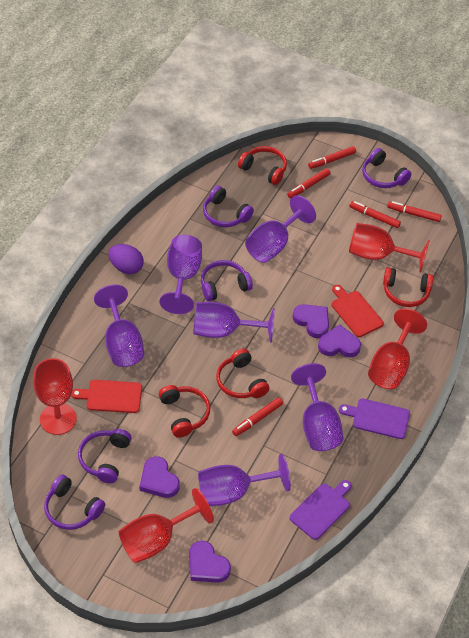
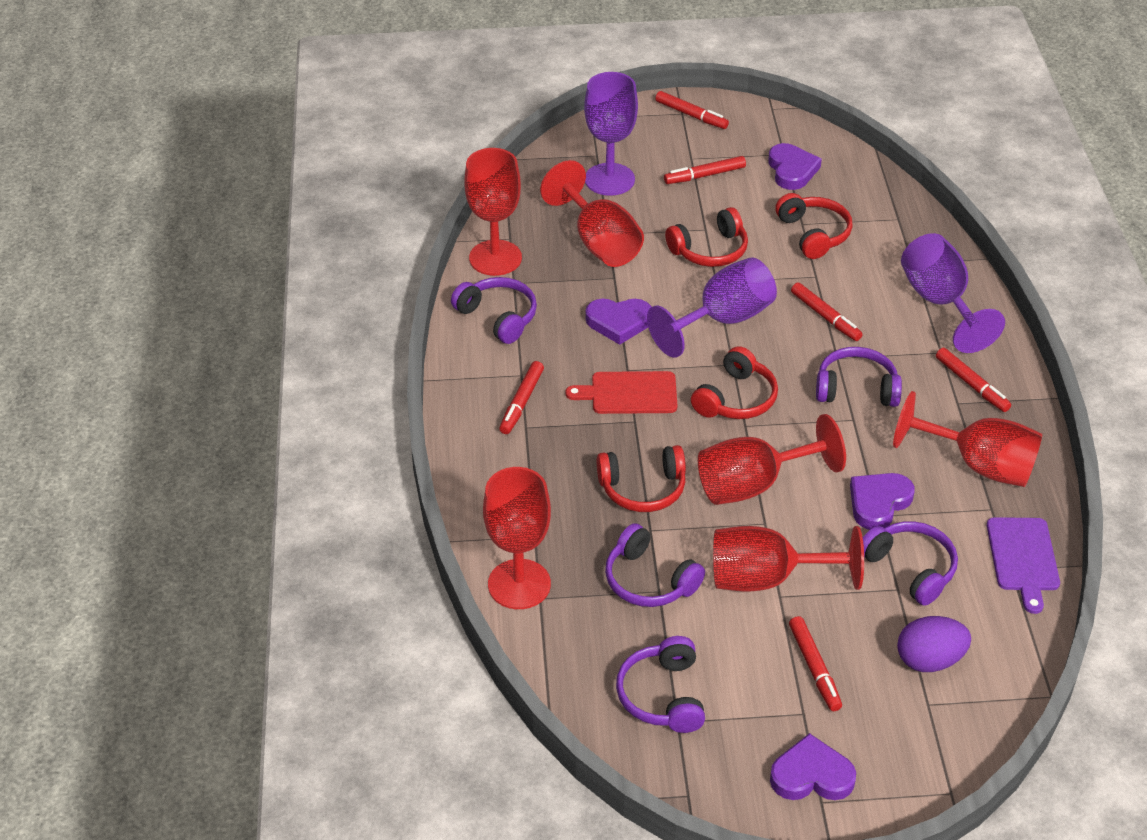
purple cutting board: 2 -> 1
purple goblet: 6 -> 3
red cutting board: 2 -> 1
red goblet: 4 -> 6
red marker: 5 -> 6

